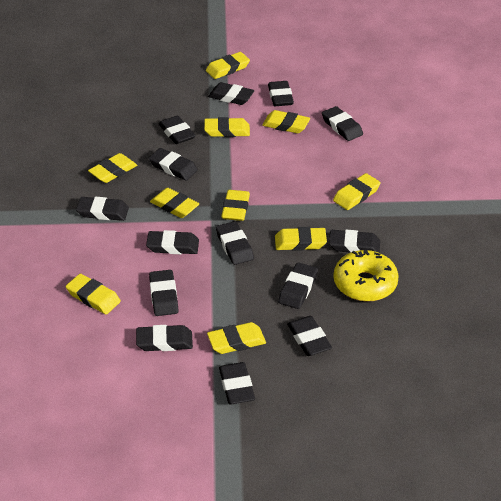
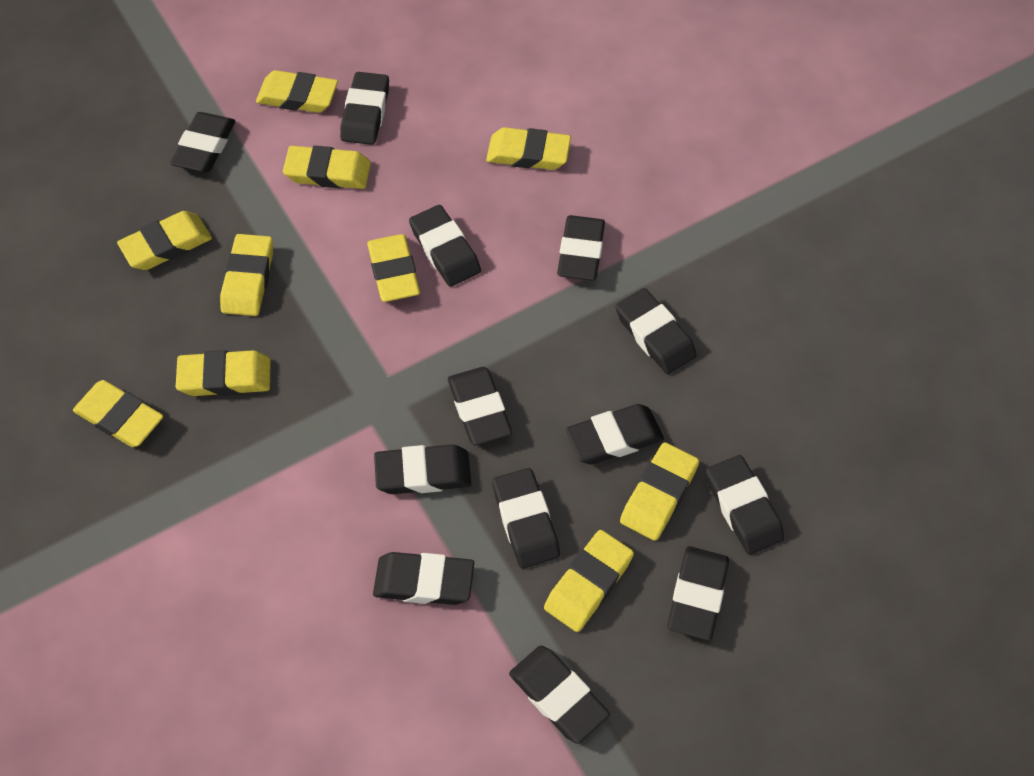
black eraser: 14 -> 13
yellow donut: 1 -> 0

